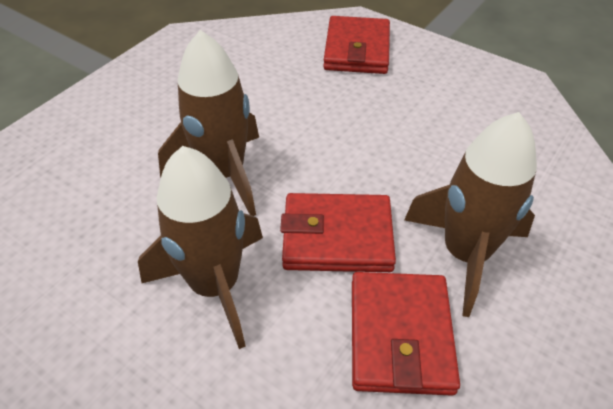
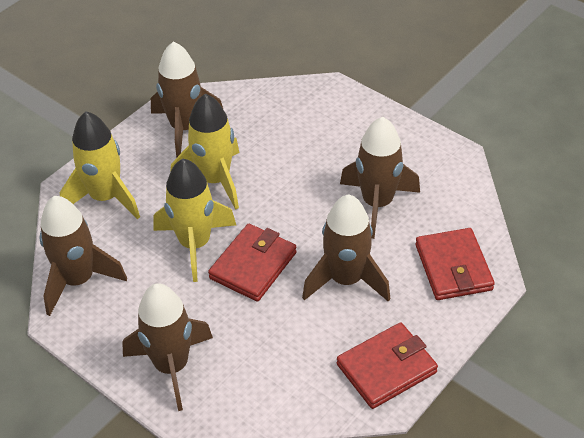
brown rocket: 3 -> 5
yellow rocket: 0 -> 3

